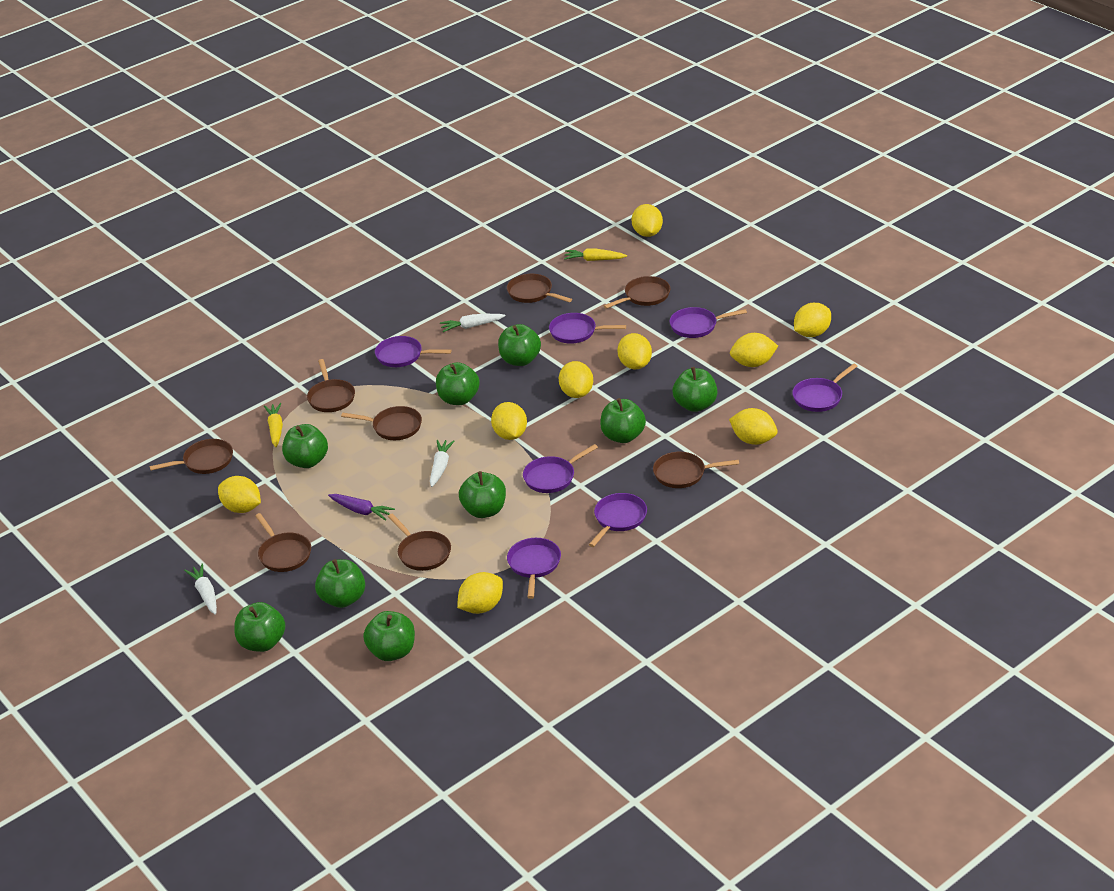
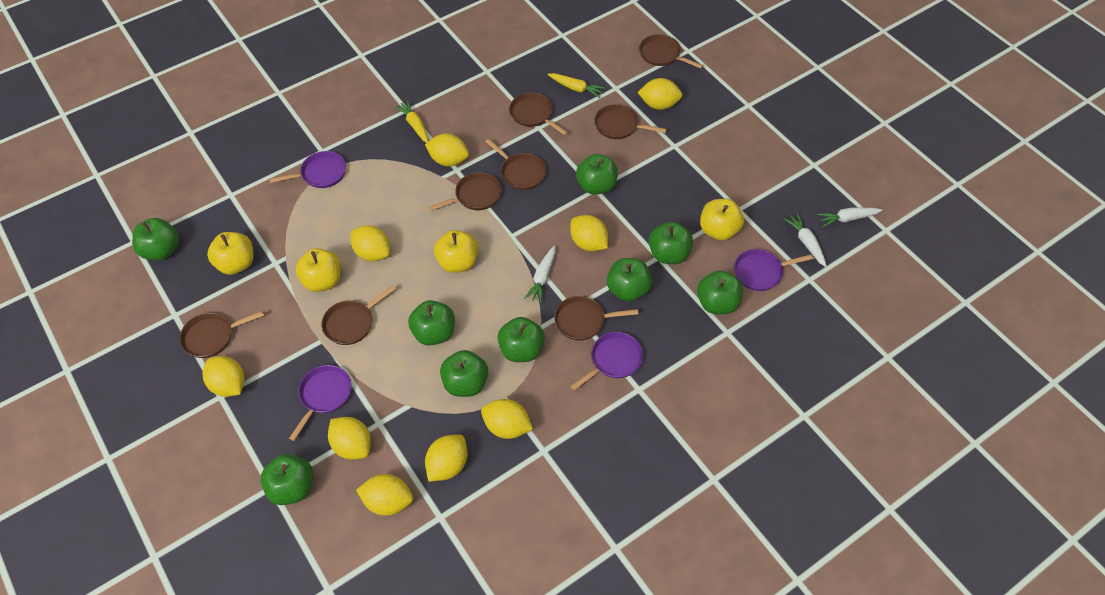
purple carrot: 1 -> 0
purple pan: 7 -> 4
yellow apple: 0 -> 4

